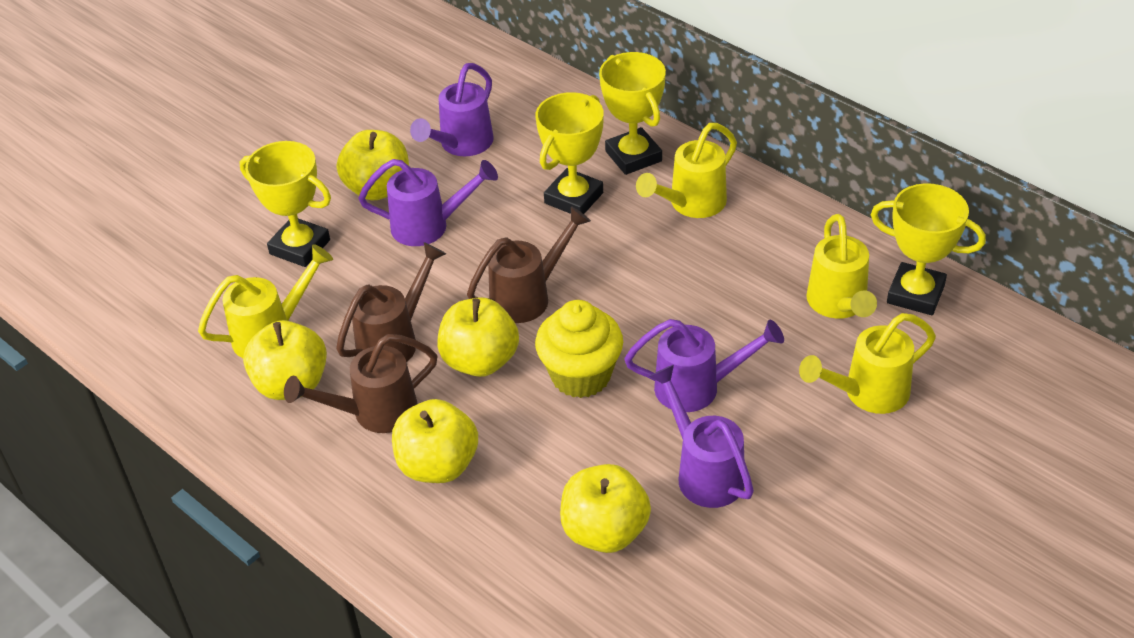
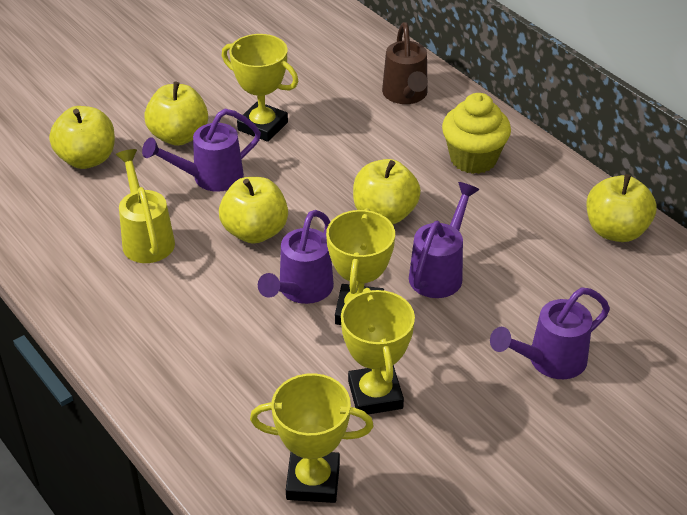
brown watering can: 3 -> 1
yellow watering can: 4 -> 1

